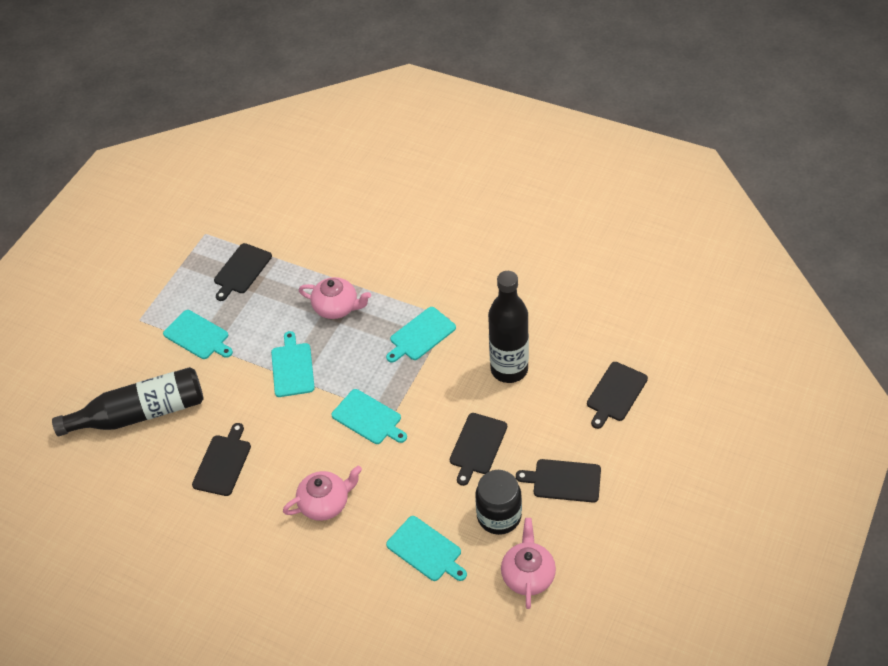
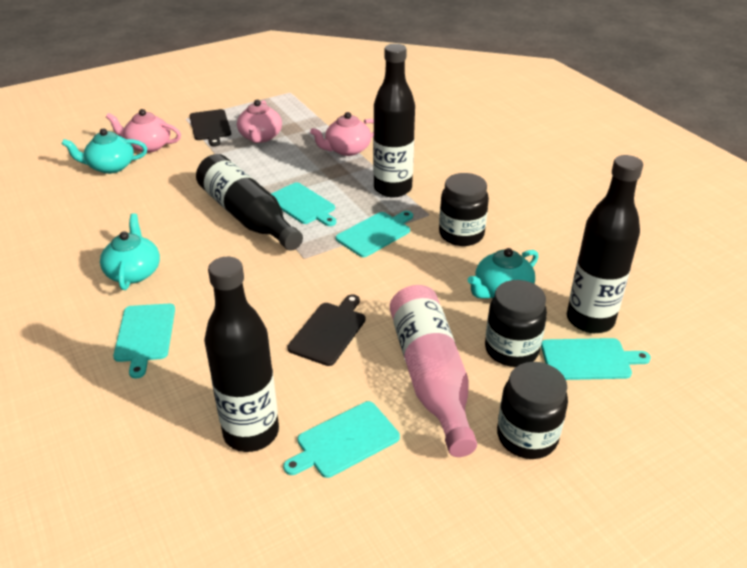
black bottle: 2 -> 4
black cutting board: 5 -> 2
black jar: 1 -> 3
pink bottle: 0 -> 1
turquoise teapot: 0 -> 3

